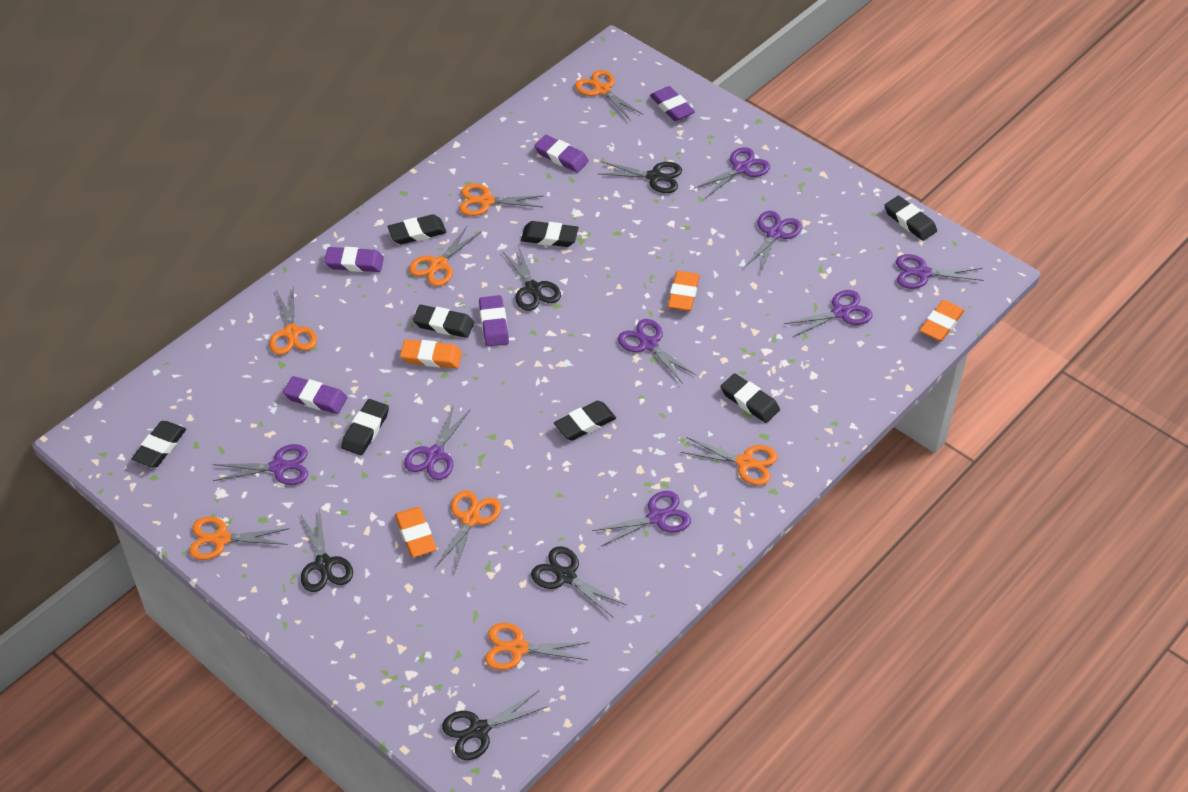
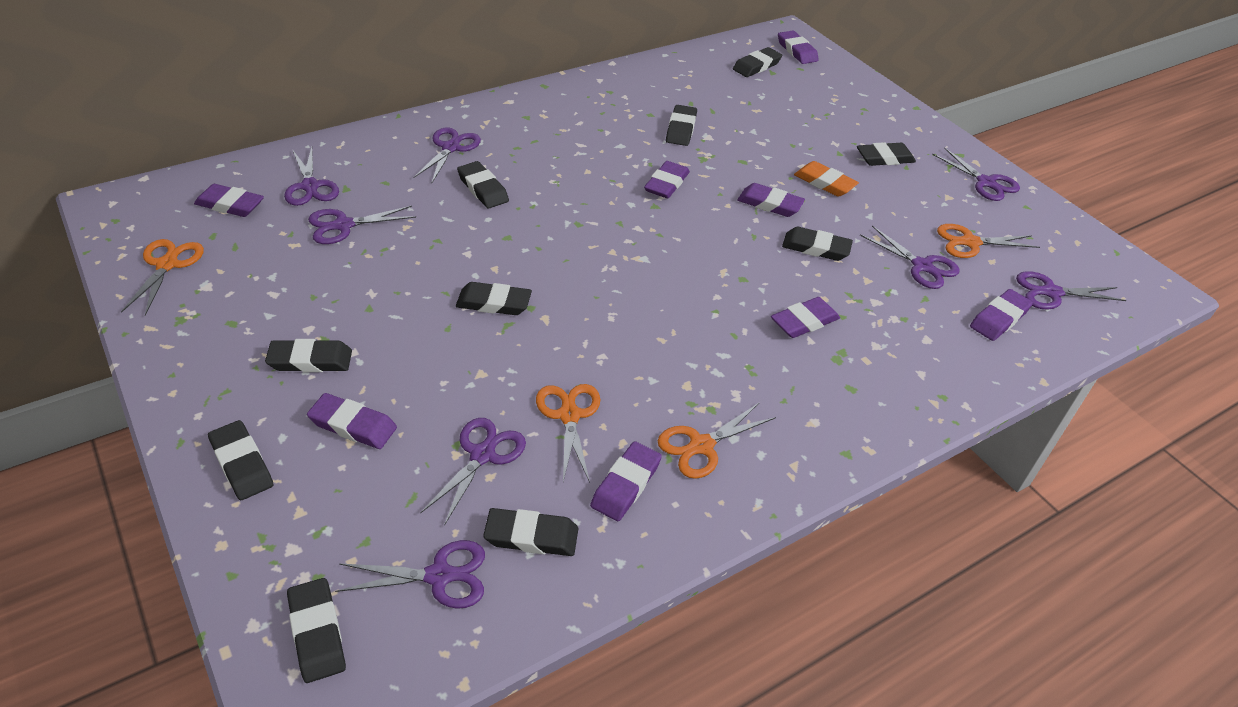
black eraser: 8 -> 10
black scissors: 5 -> 0
orange eraser: 4 -> 1
orange scissors: 8 -> 4
purple eraser: 5 -> 8

